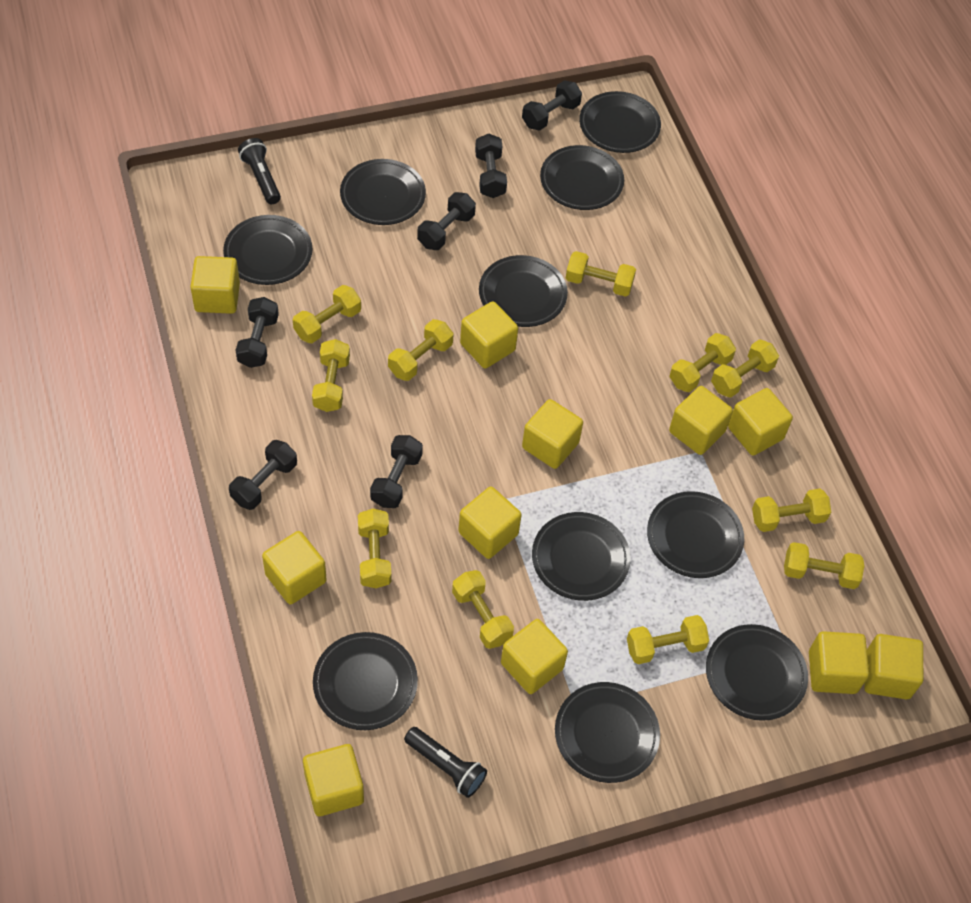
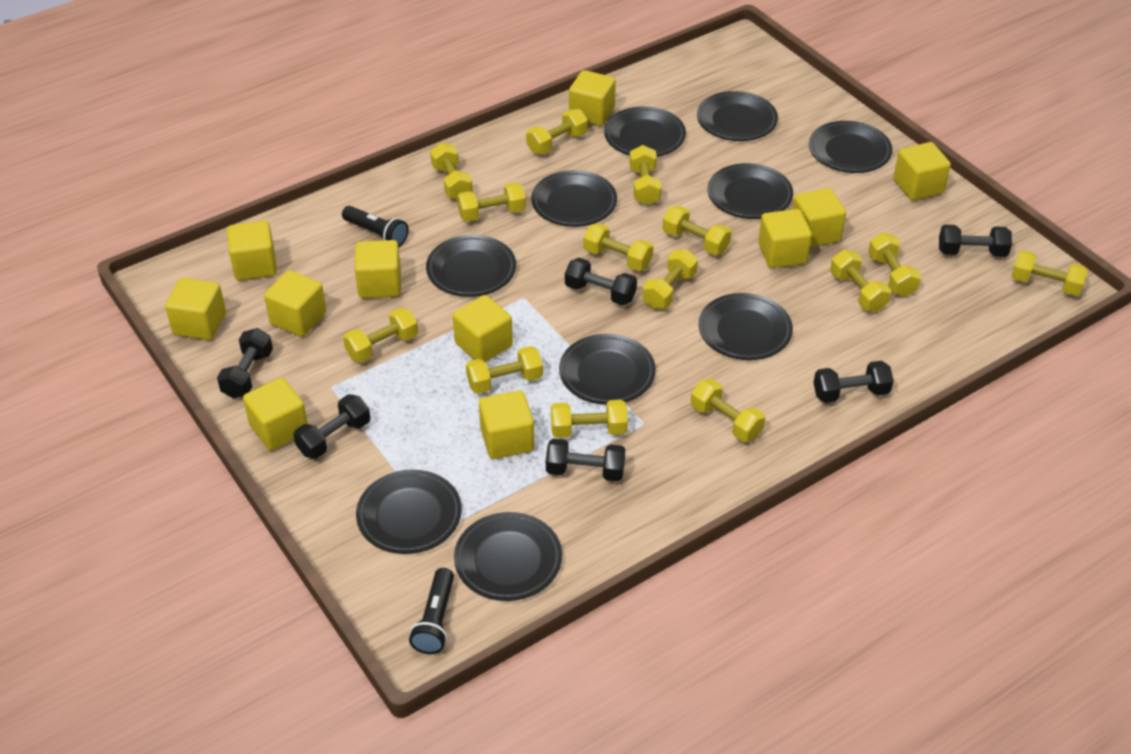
yellow dumbbell: 11 -> 14

